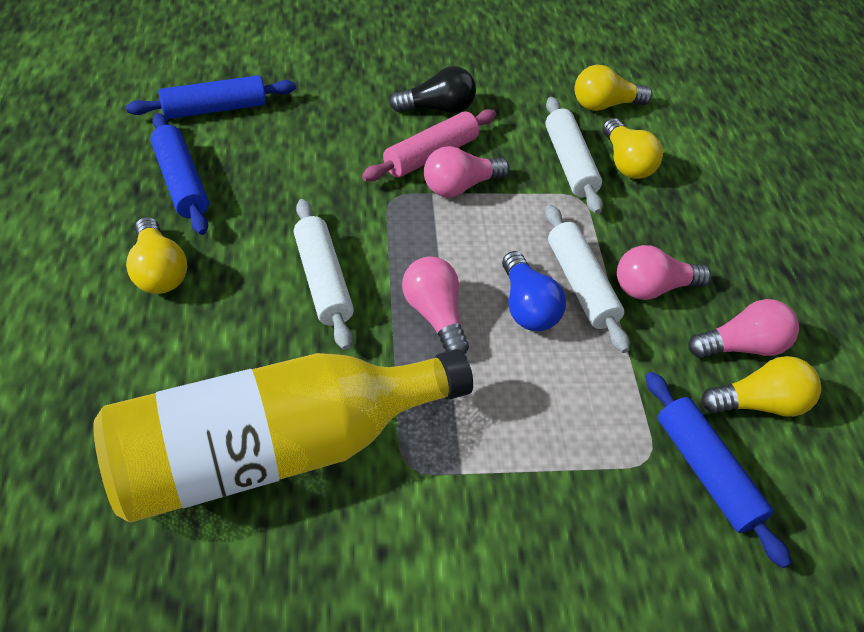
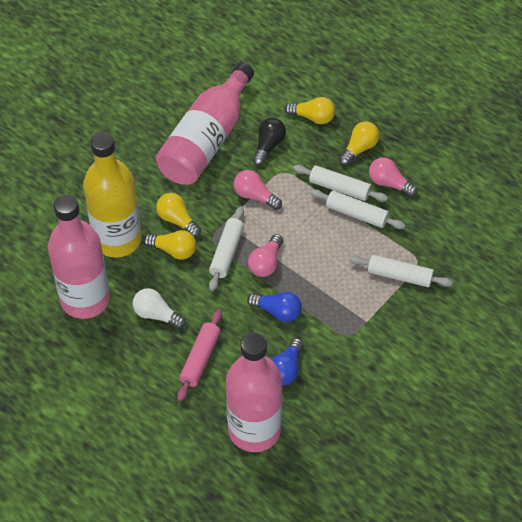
blue light bulb: 1 -> 2
blue rolling pin: 3 -> 0
pink bottle: 0 -> 3
pink light bulb: 4 -> 3
white light bulb: 0 -> 1
white rolling pin: 3 -> 4

